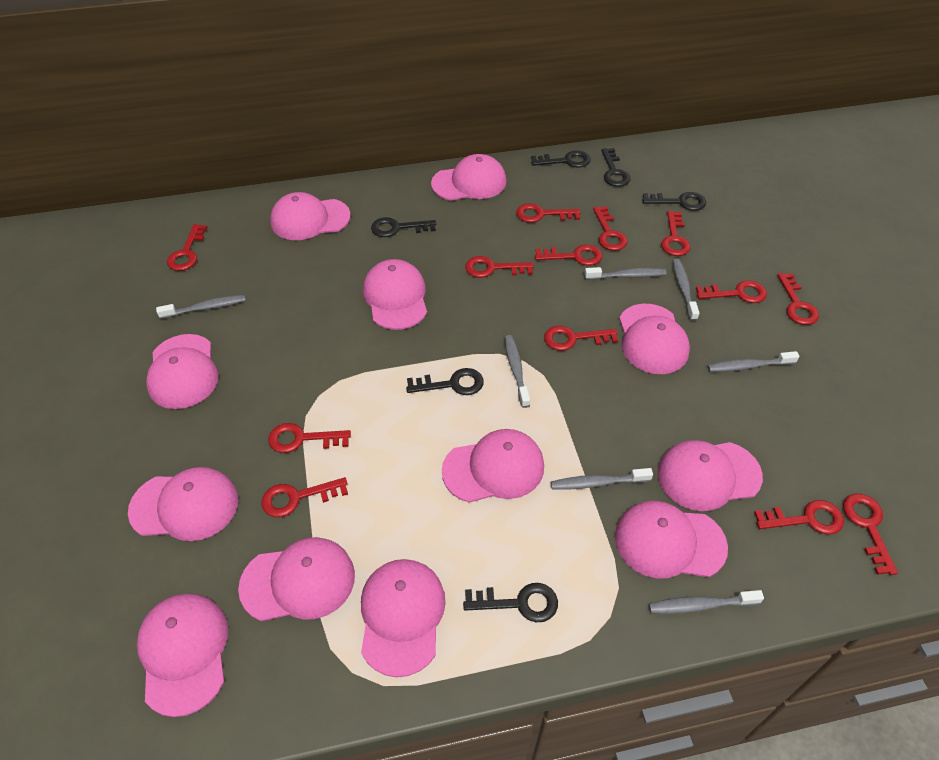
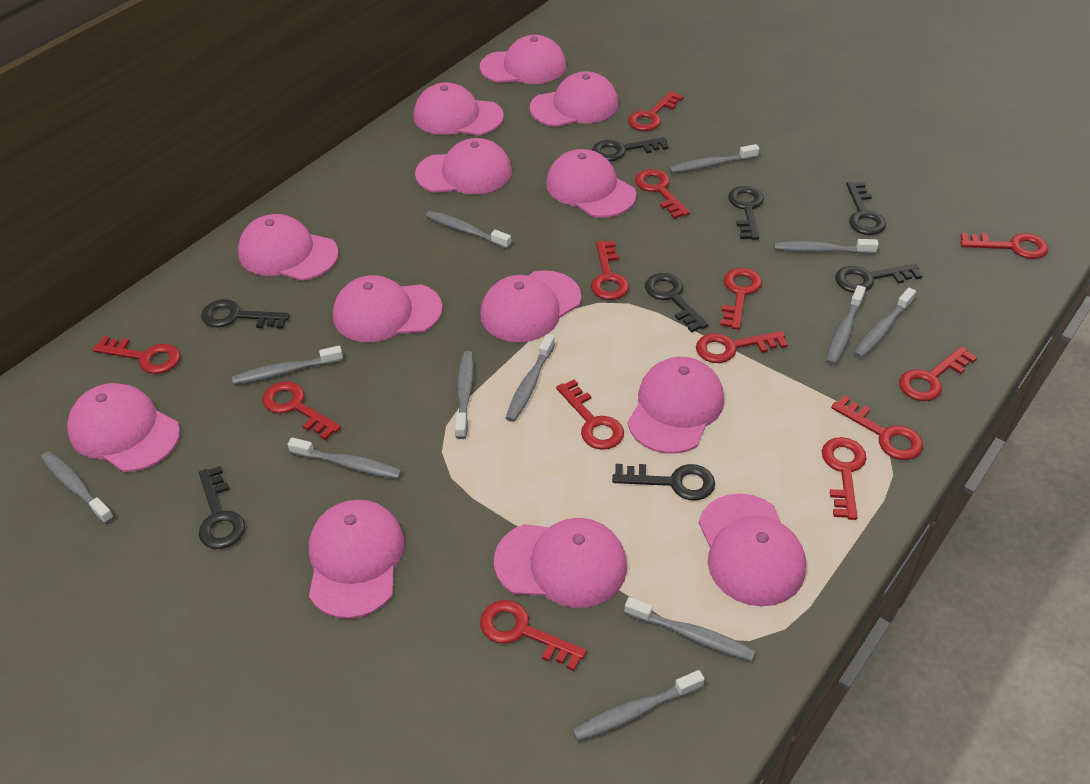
black key: 6 -> 8
grey toothbrush: 7 -> 12
pink cap: 12 -> 13

